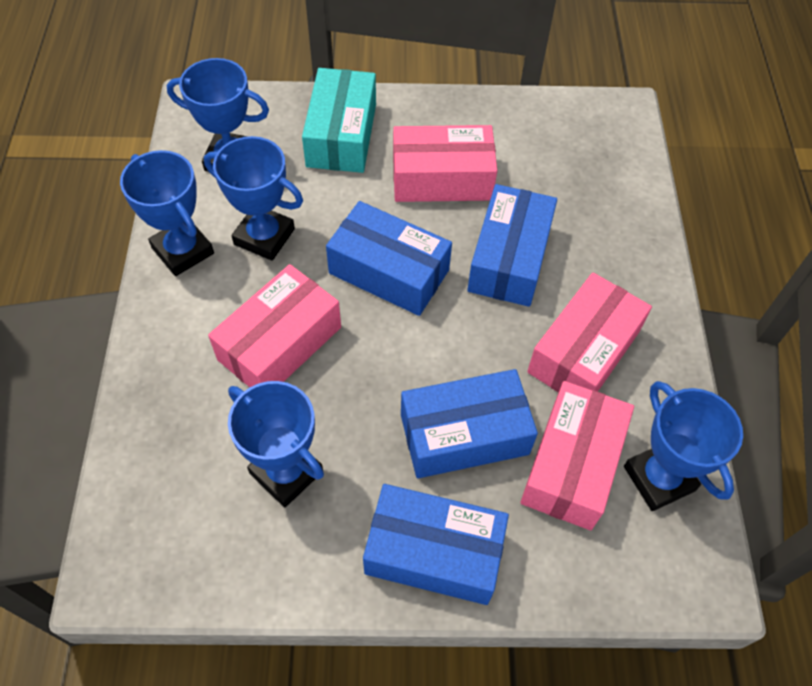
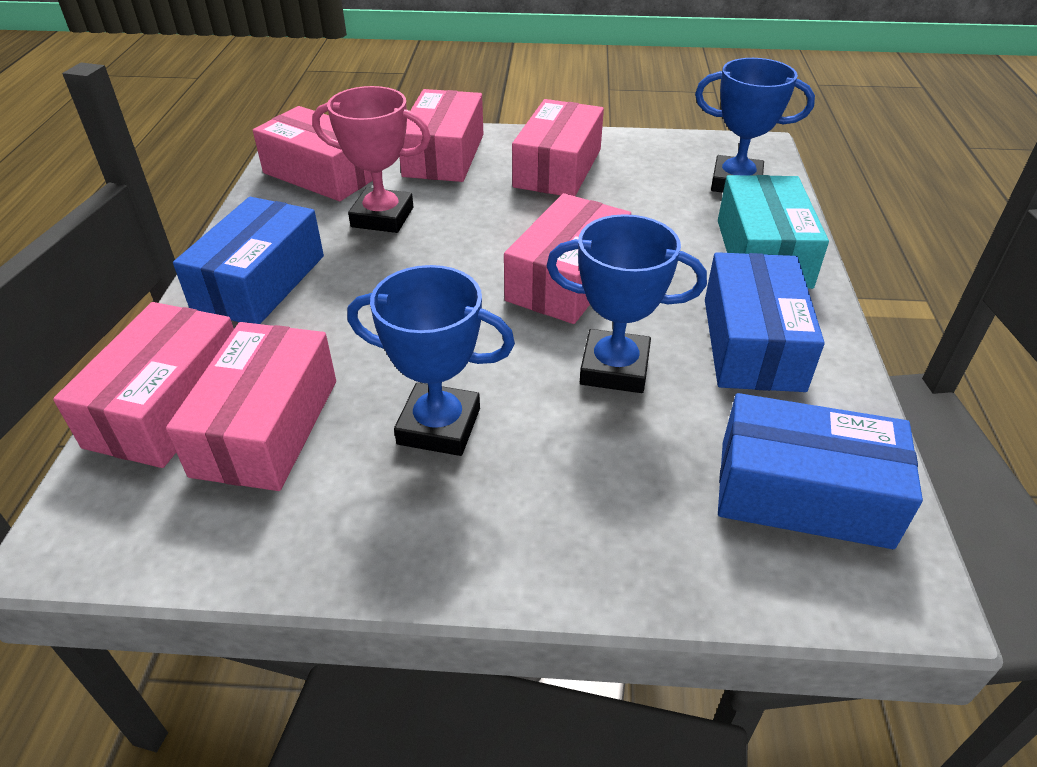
blue box: 4 -> 3
blue trophy: 5 -> 3
pink box: 4 -> 6
pink trophy: 0 -> 1

